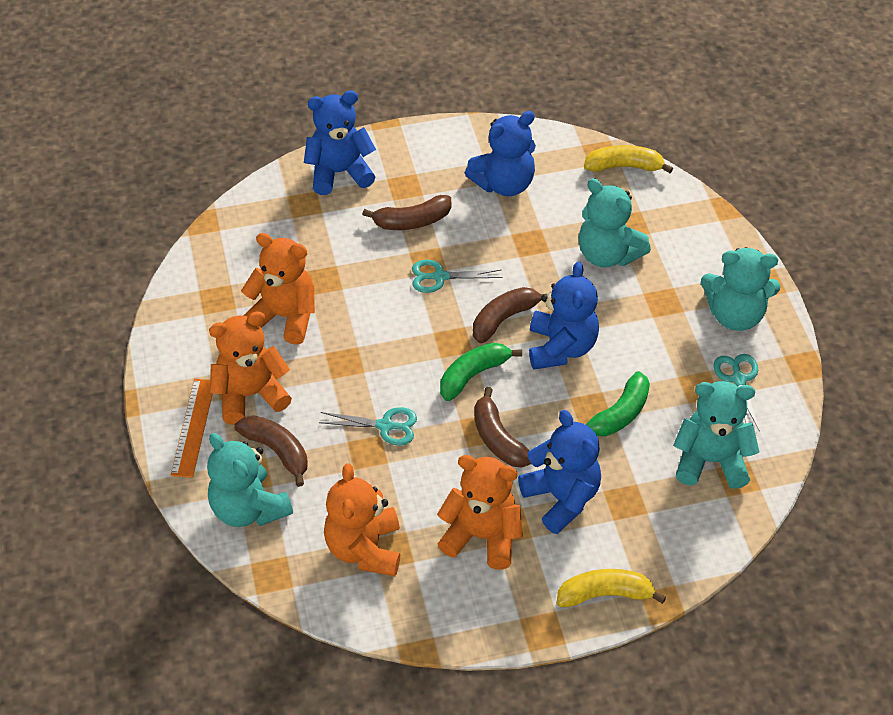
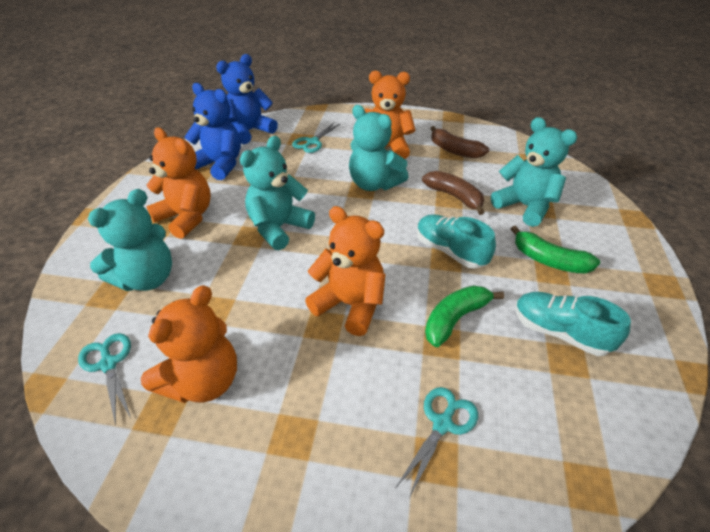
blue teddy bear: 4 -> 2
brown banana: 4 -> 2
orange ruler: 1 -> 0
turquoise shoe: 0 -> 2
yellow banana: 2 -> 0

